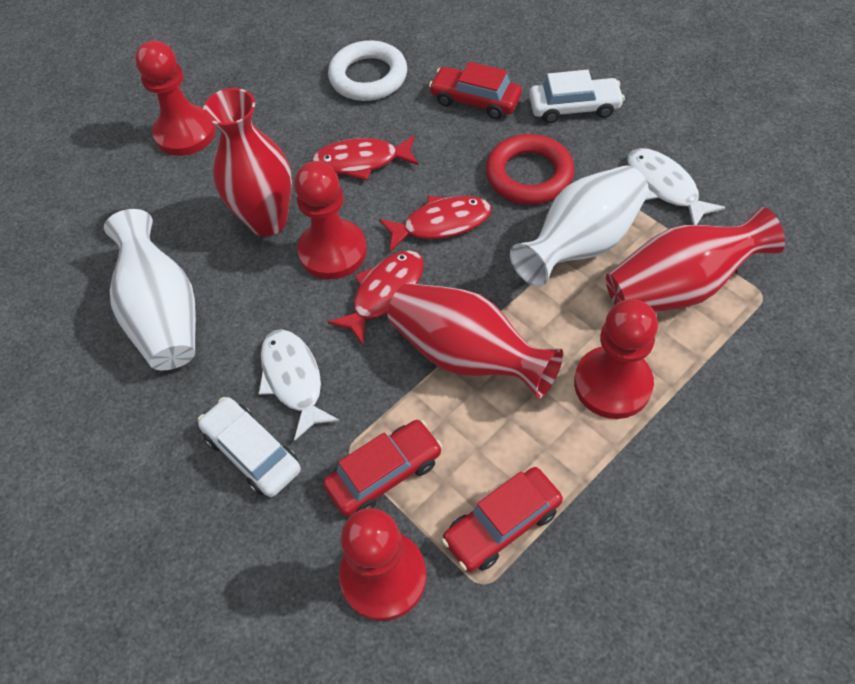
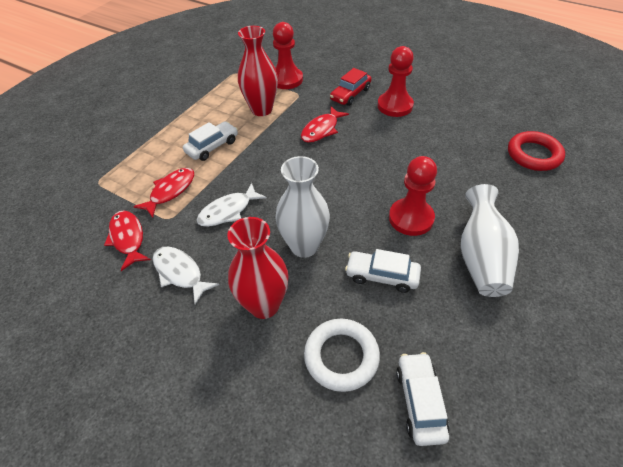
red car: 3 -> 1
red pawn: 4 -> 3
red vase: 3 -> 2
white car: 2 -> 3

